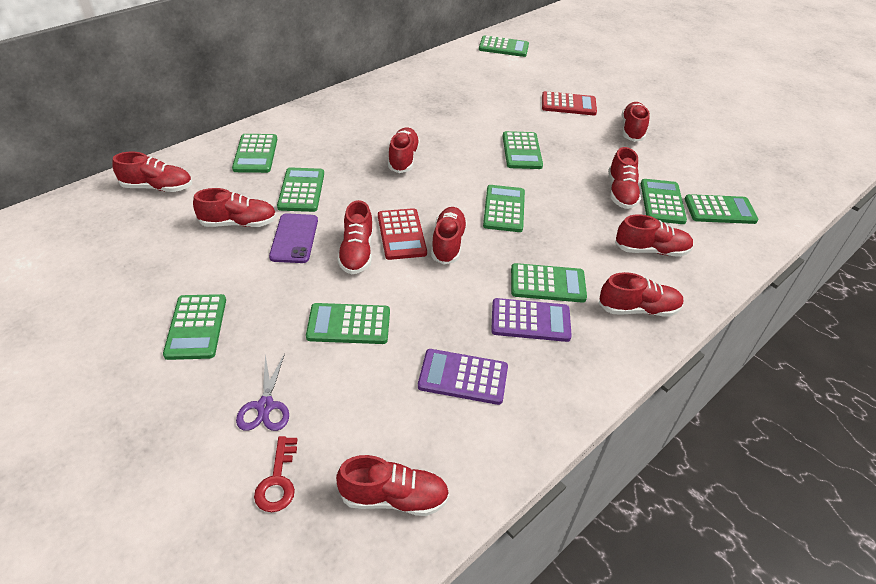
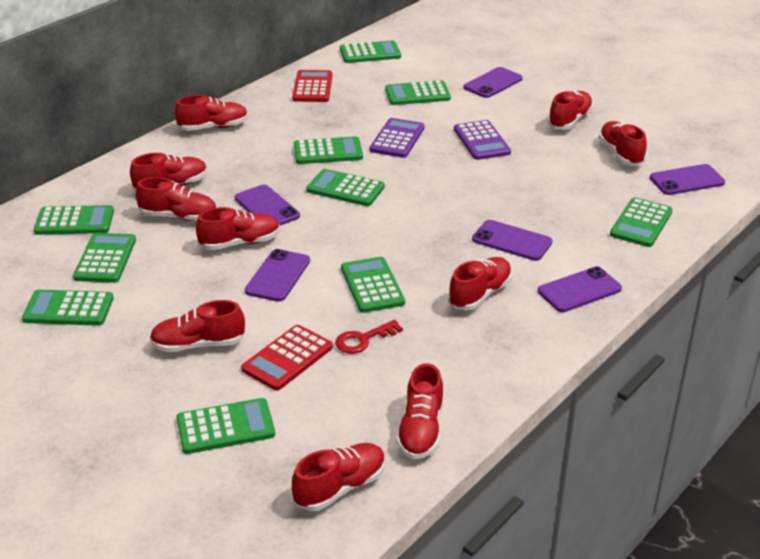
purple phone: 1 -> 6
purple scissors: 1 -> 0

